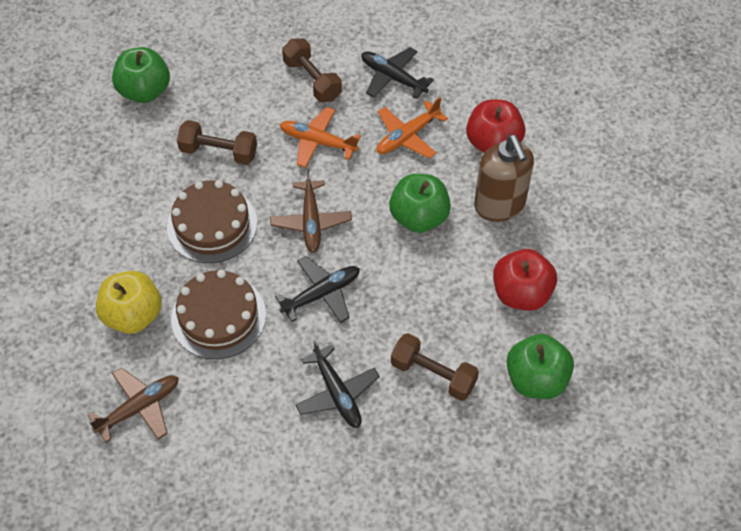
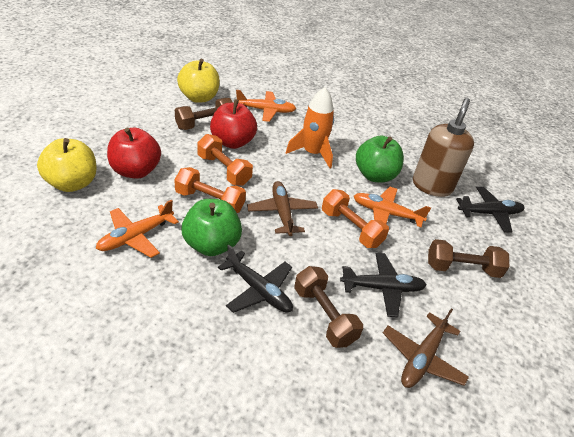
brown cake: 2 -> 0
green apple: 3 -> 2
orange dumbbell: 0 -> 3
orange plane: 2 -> 3
orange rocket: 0 -> 1
yellow apple: 1 -> 2

